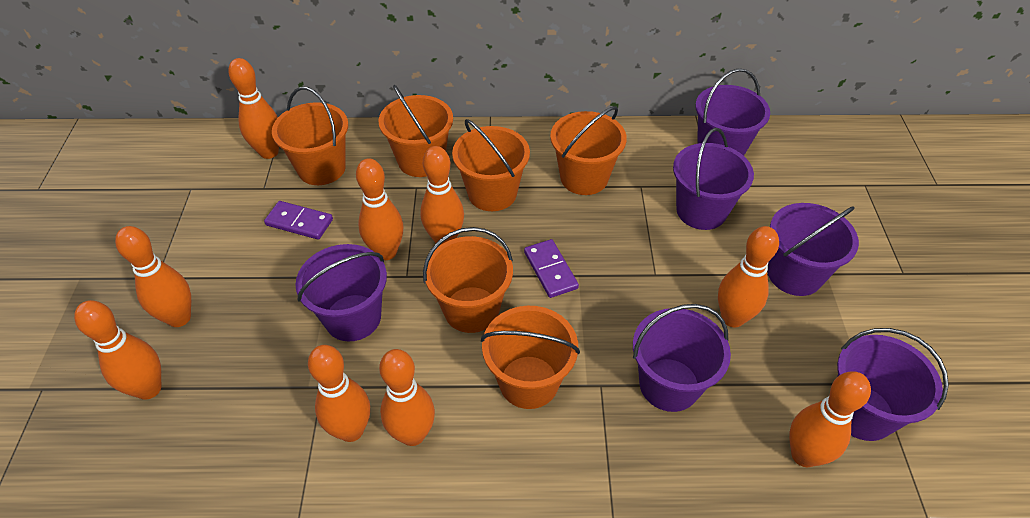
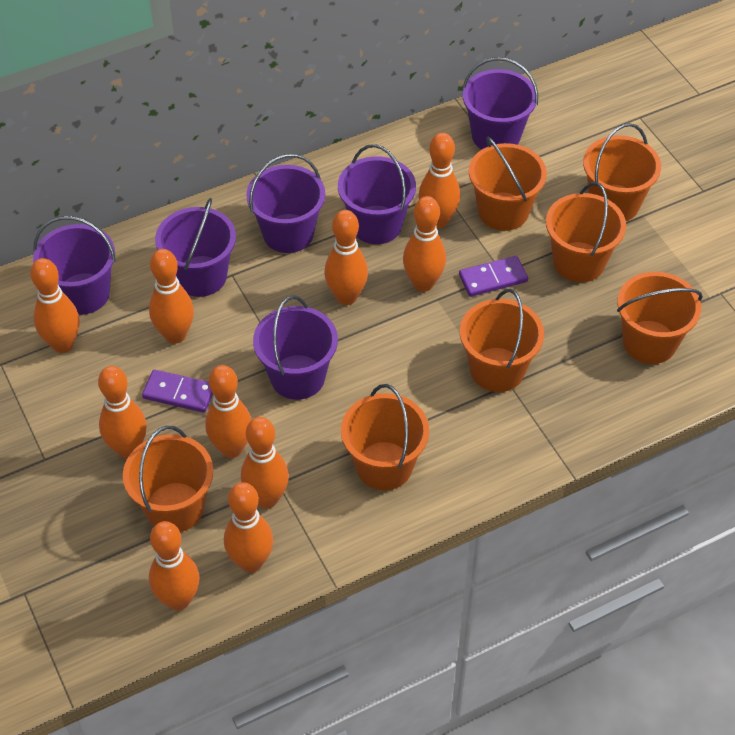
orange bowling pin: 9 -> 10
orange bucket: 6 -> 7

